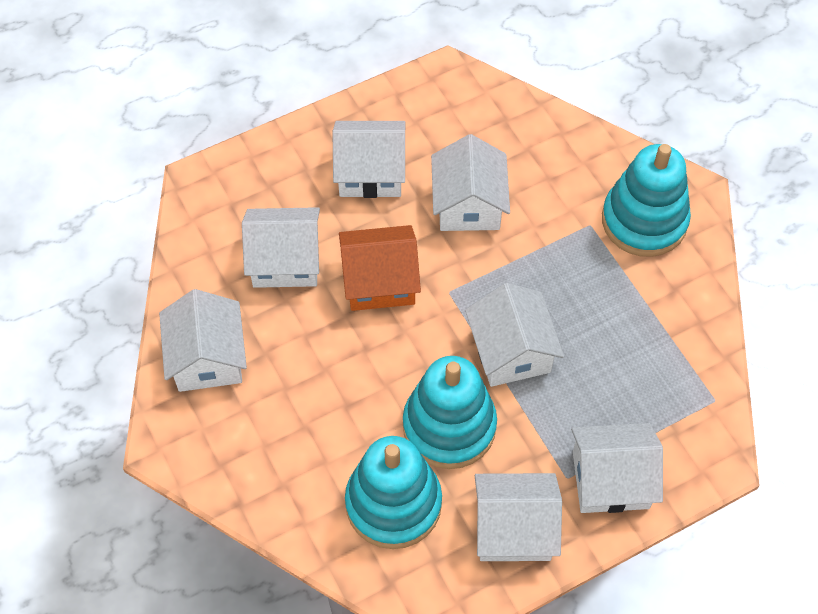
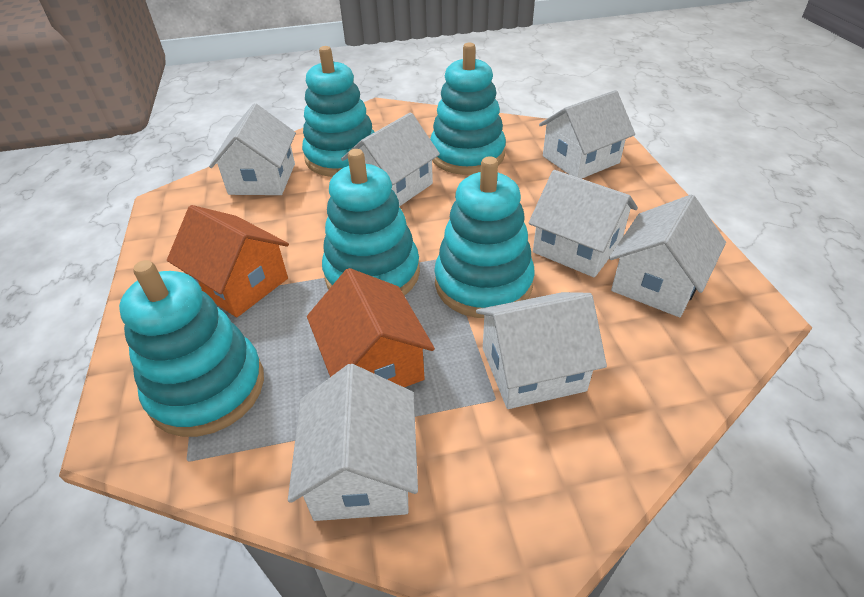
orange house: 1 -> 2
turquoise stacking toy: 3 -> 5

